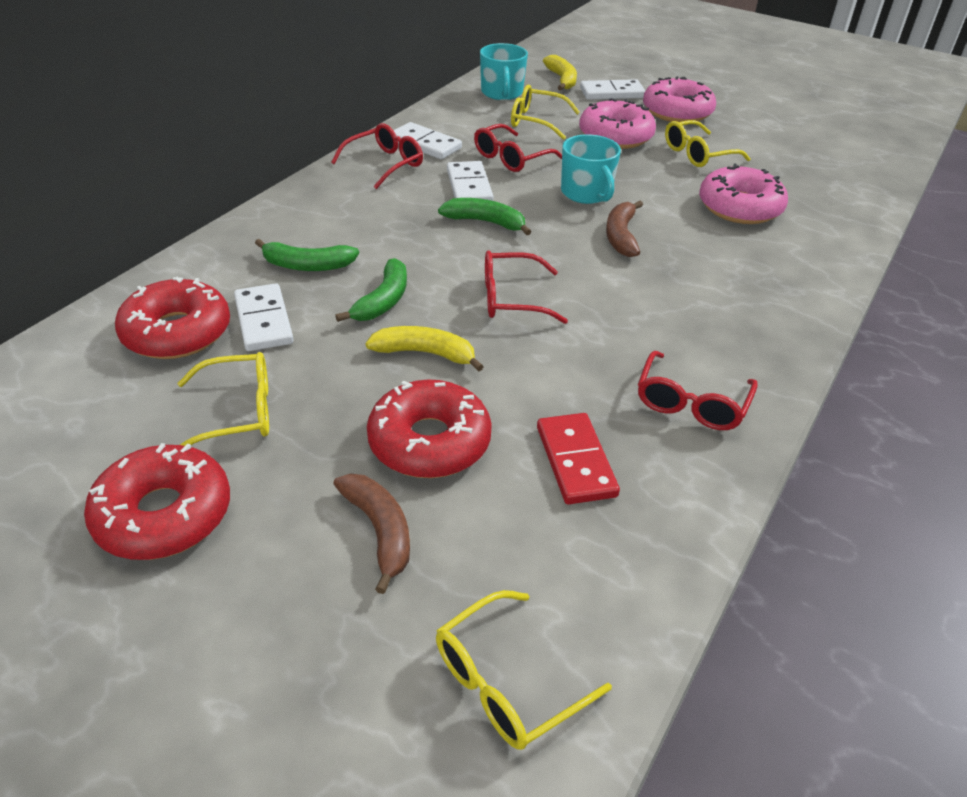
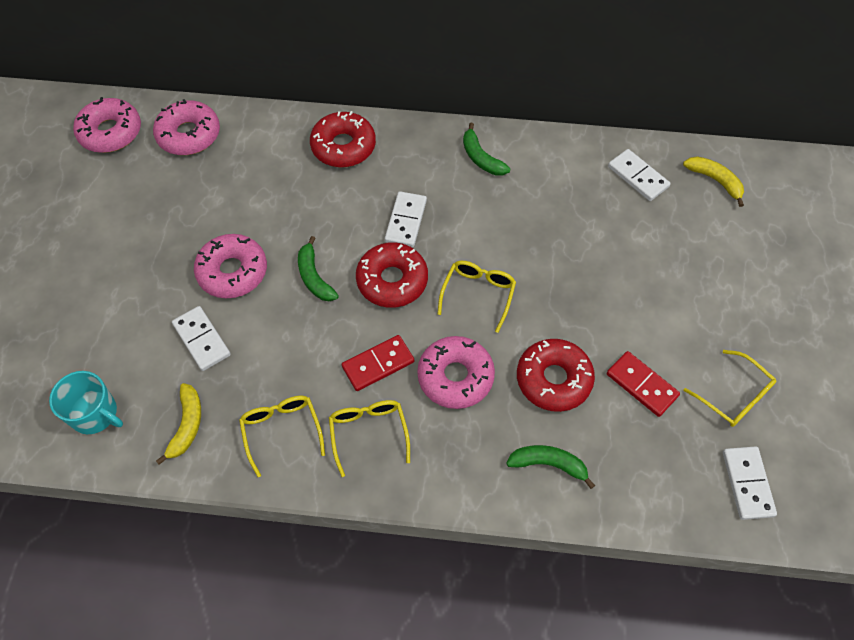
brown banana: 2 -> 0
pink donut: 3 -> 4
red domino: 1 -> 2
red glasses: 4 -> 0
turquoise mug: 2 -> 1

